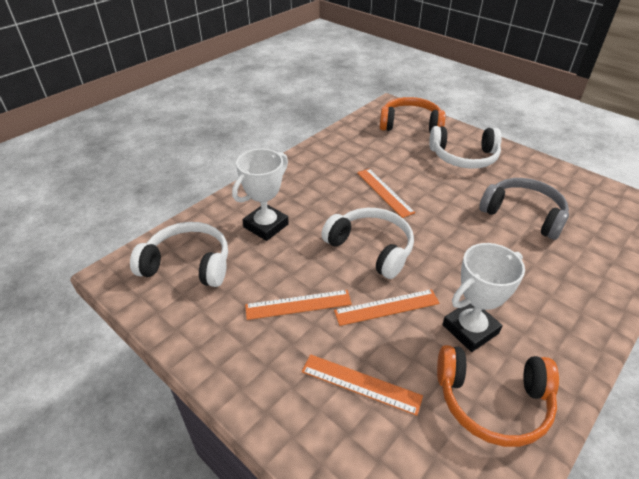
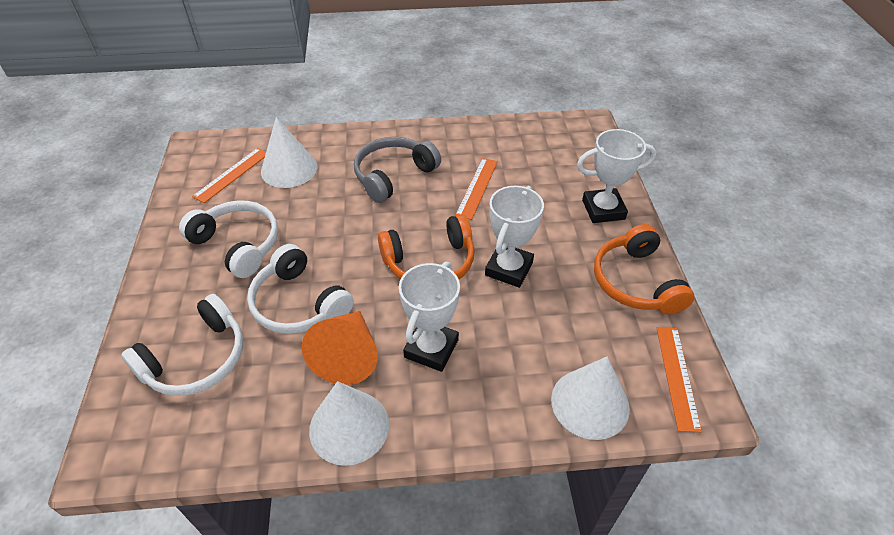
orange cone: 0 -> 1
orange ruler: 4 -> 3
white cone: 0 -> 3
white trophy: 2 -> 3

